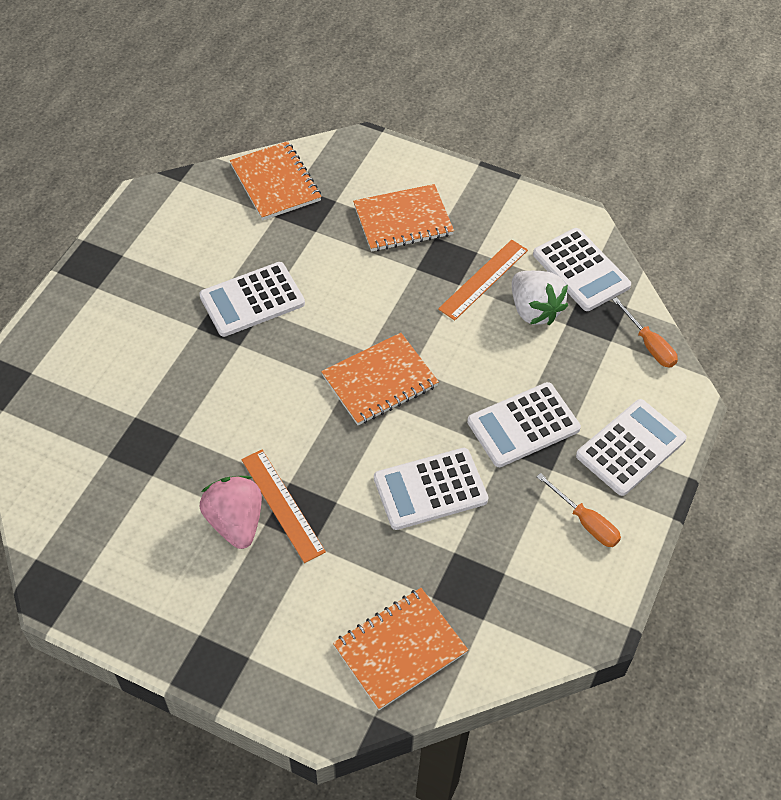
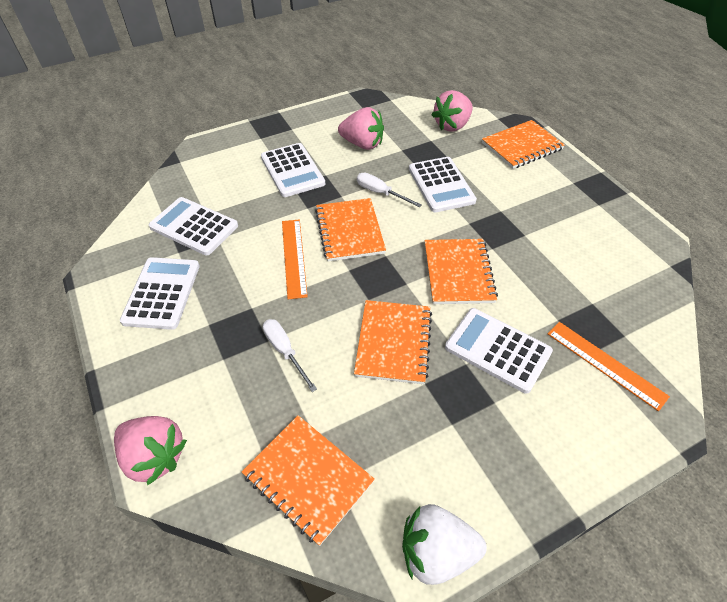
orange notebook: 4 -> 5
orange screwdriver: 2 -> 0
pink strawberry: 1 -> 3
white screwdriver: 0 -> 2

